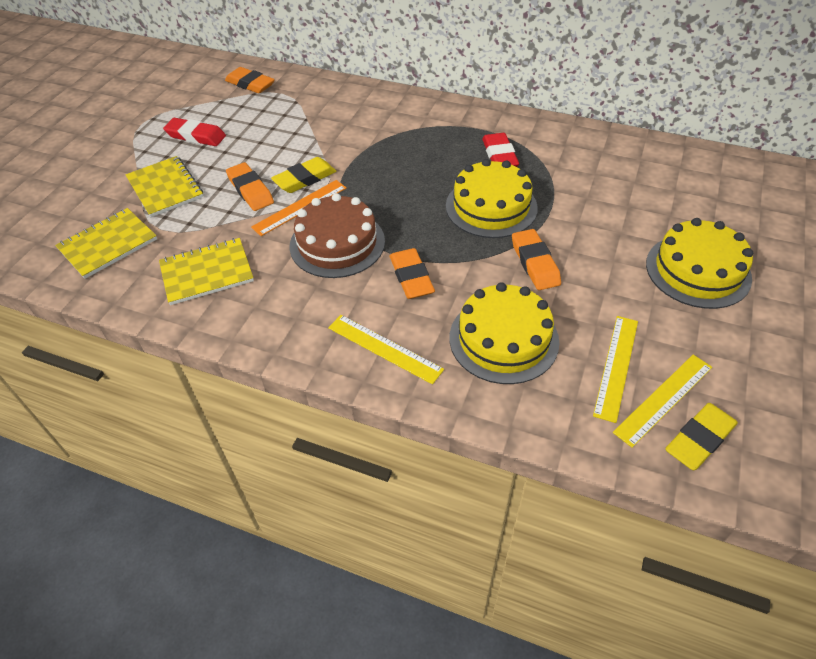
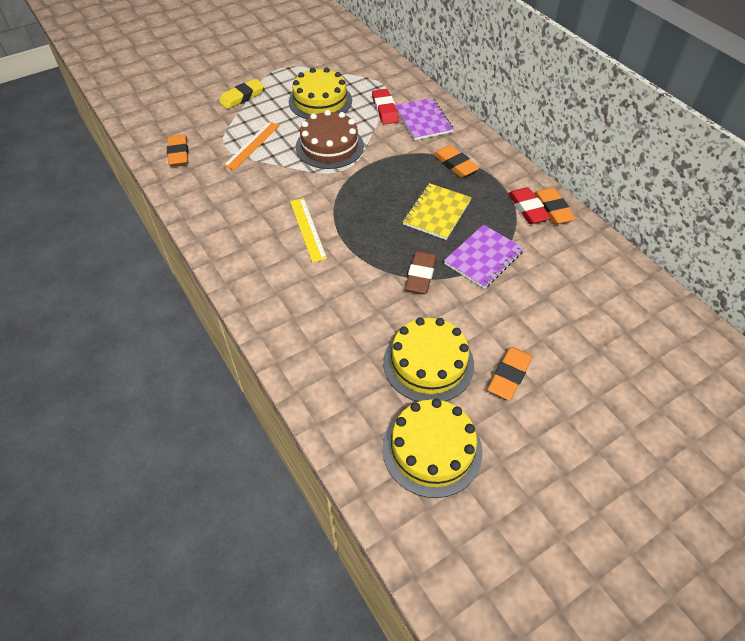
brown eraser: 0 -> 1
purple notebook: 0 -> 2
yellow eraser: 2 -> 1
yellow notebook: 3 -> 1
yellow ruler: 3 -> 1

